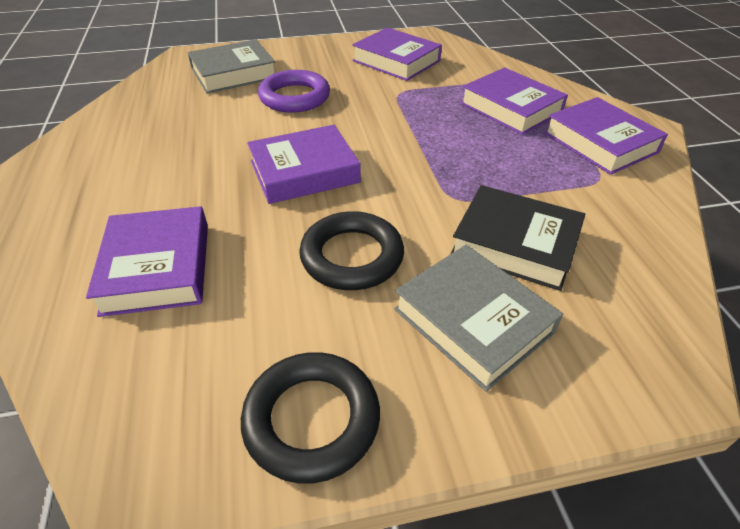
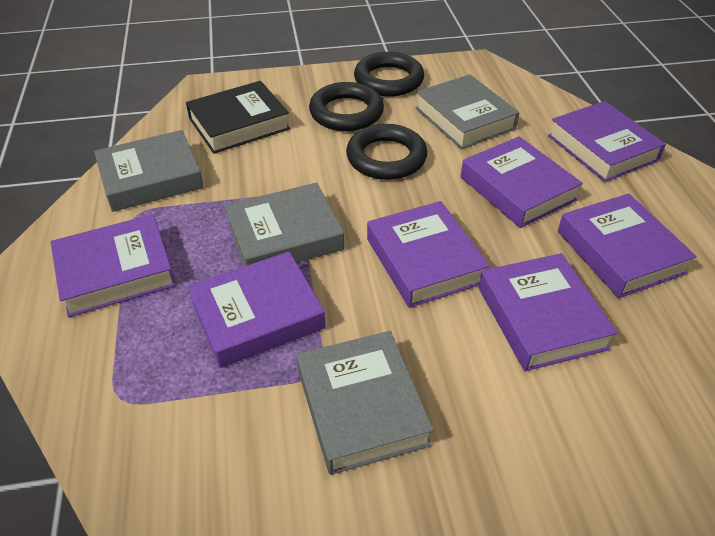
black ring: 2 -> 3
grey book: 2 -> 4
purple book: 5 -> 7
purple ring: 1 -> 0

